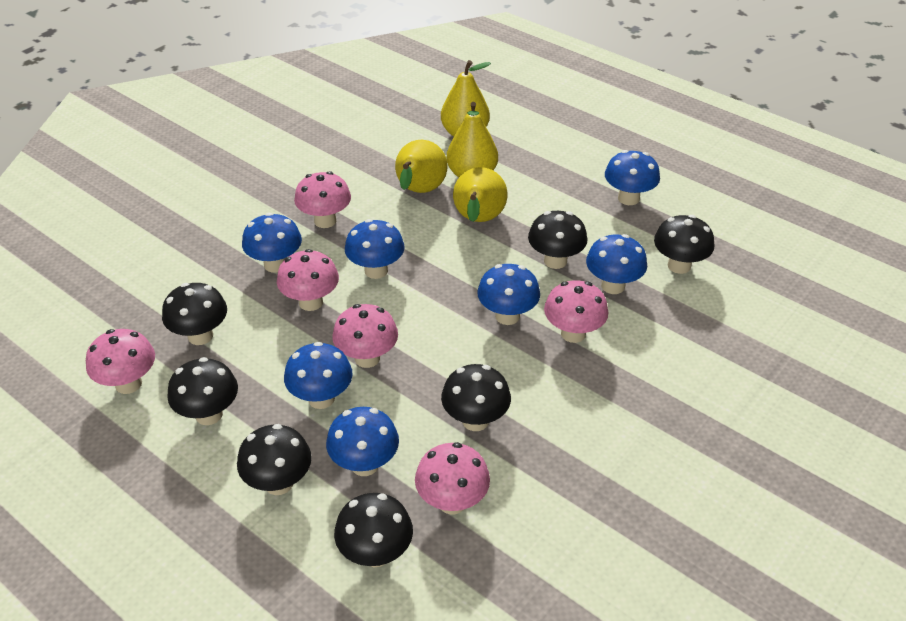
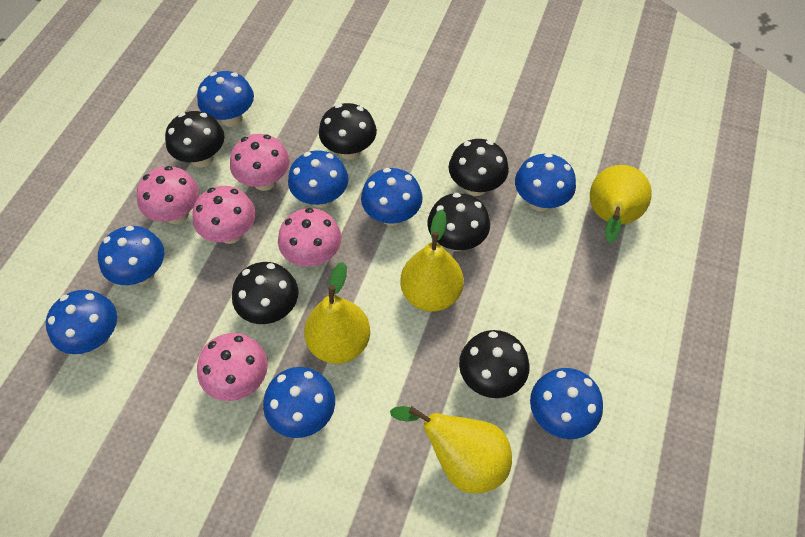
black mushroom: 7 -> 6
blue mushroom: 7 -> 8
pink mushroom: 6 -> 5

